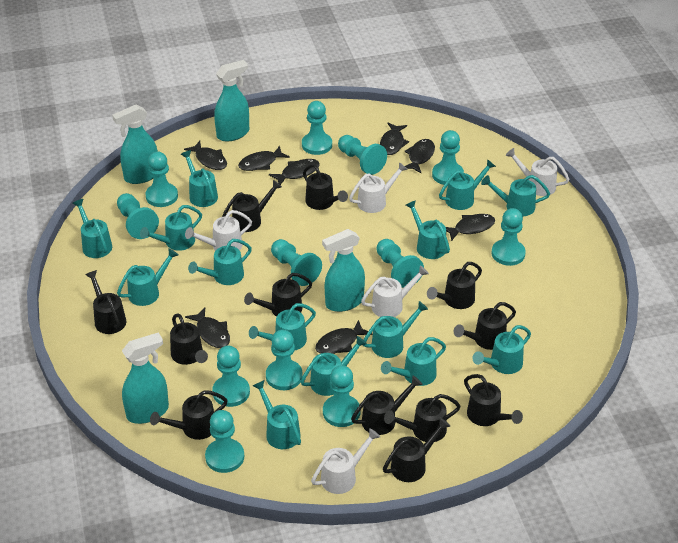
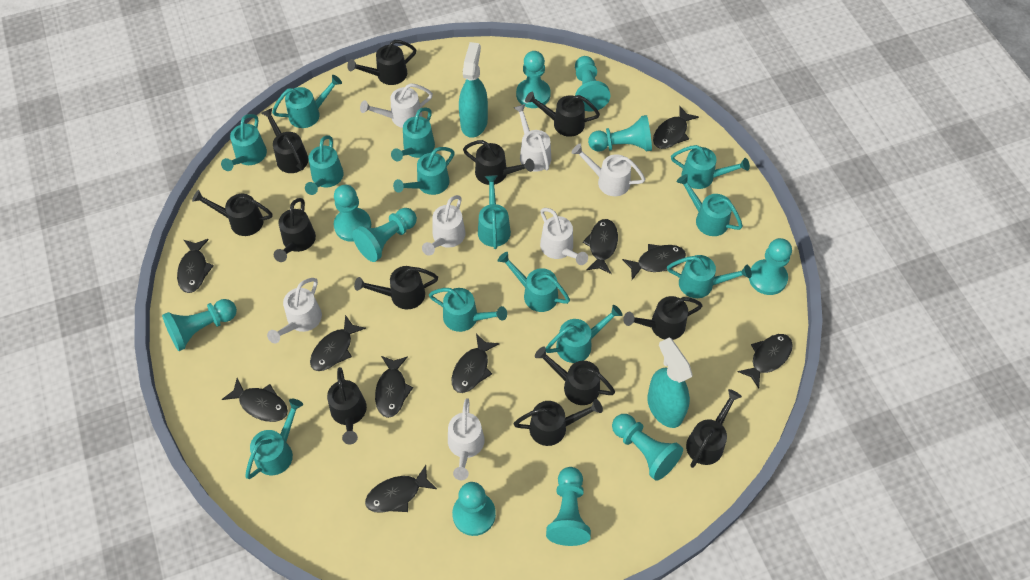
black fish: 8 -> 10
turquoise pawn: 12 -> 10
turquoise spray bottle: 4 -> 2
turquoise watering can: 14 -> 13
white watering can: 5 -> 7

